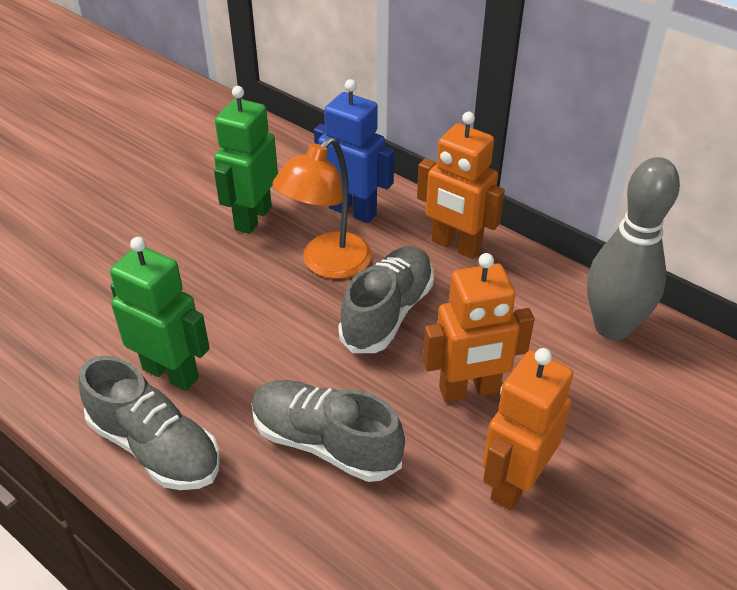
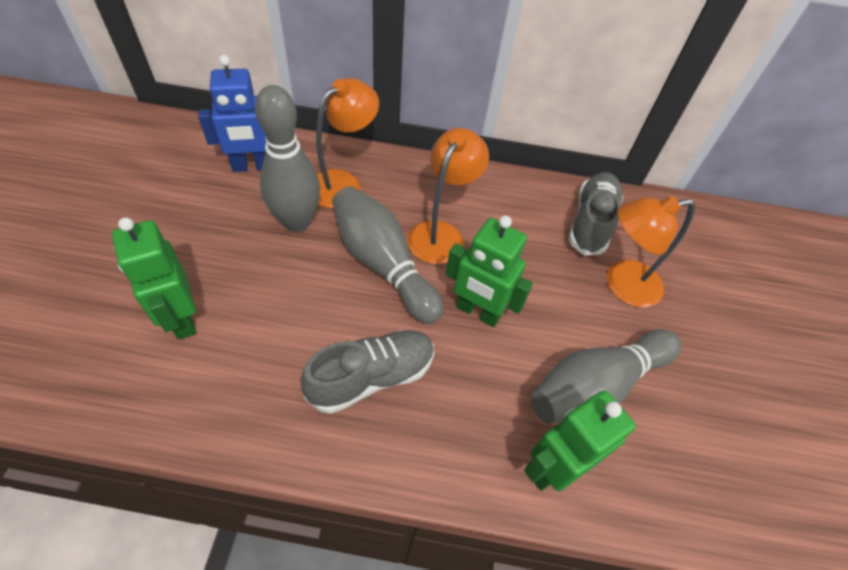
green robot: 2 -> 3
grey bowling pin: 1 -> 3
grey shoe: 3 -> 2
orange lamp: 1 -> 3
orange robot: 3 -> 0

